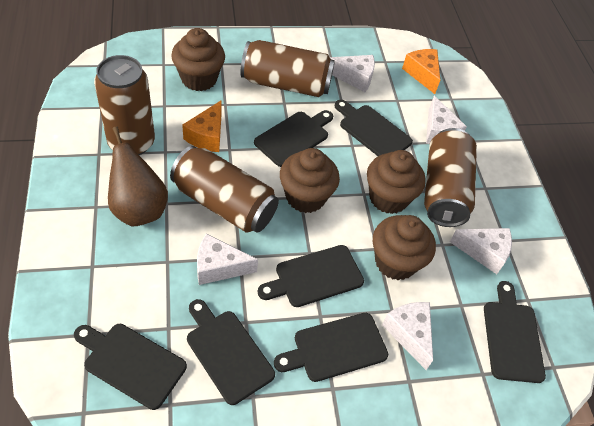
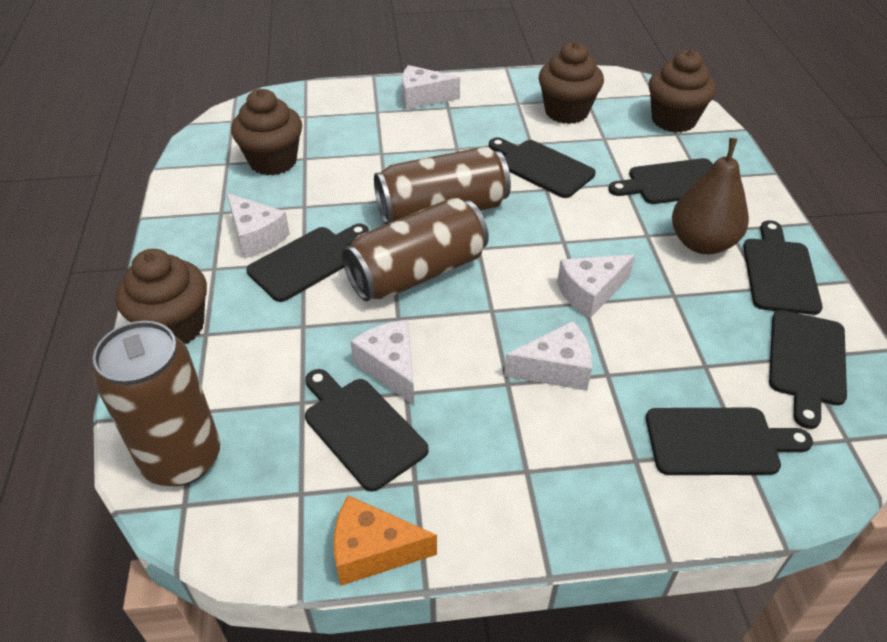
brown can: 4 -> 3
orange cheese: 2 -> 1

